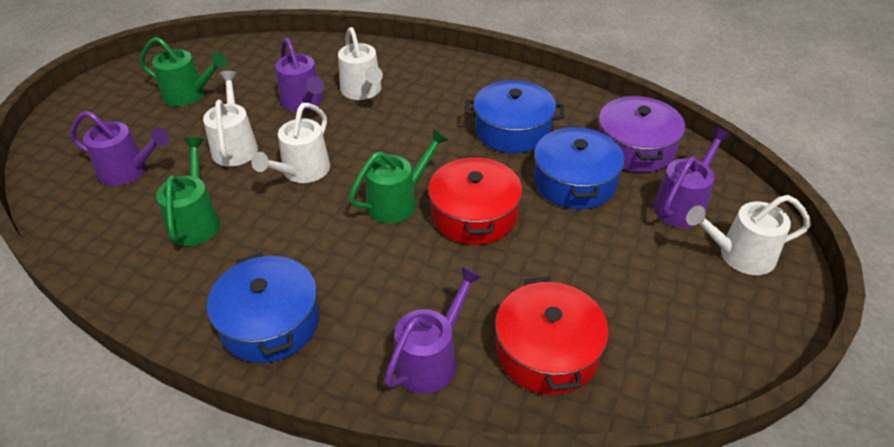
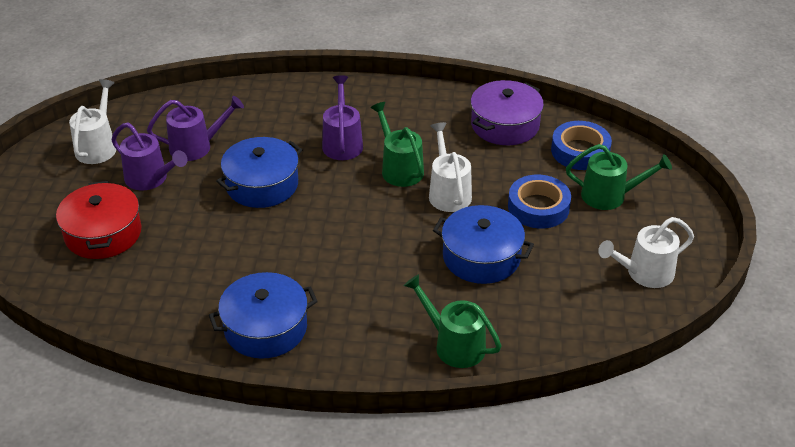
blue tape: 0 -> 2
purple watering can: 4 -> 3
red pot: 2 -> 1
white watering can: 4 -> 3

